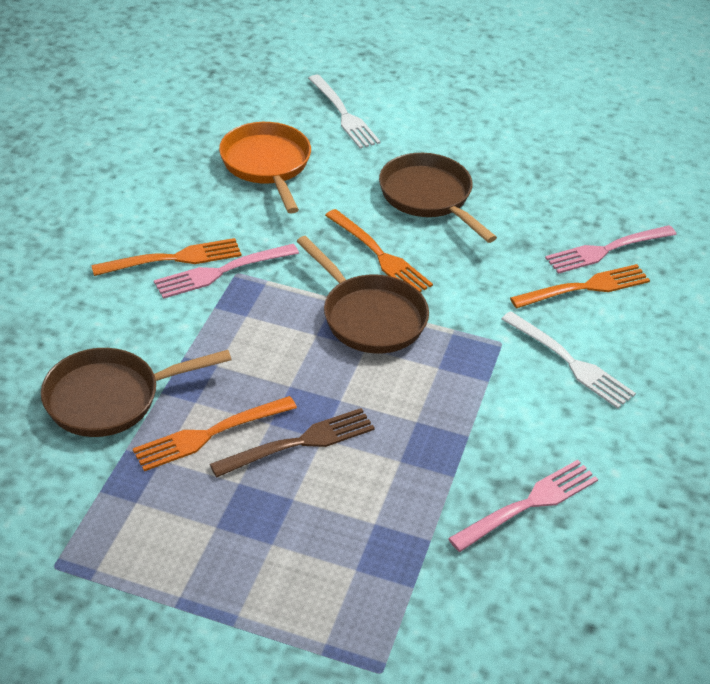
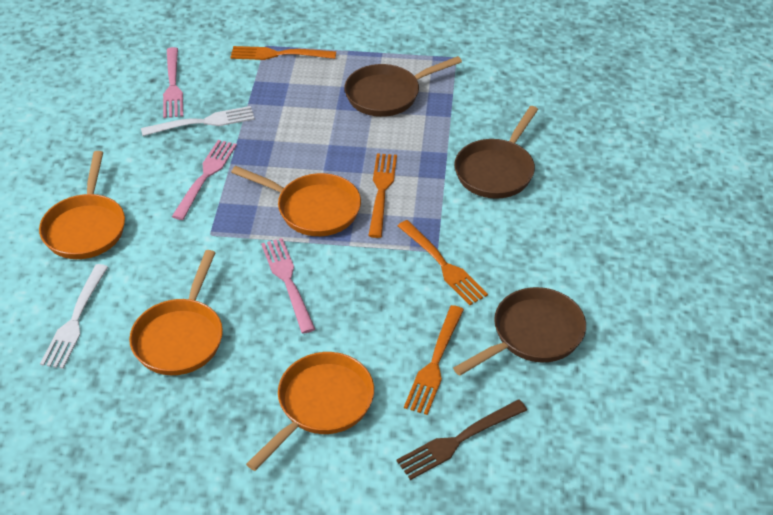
orange pan: 1 -> 4

